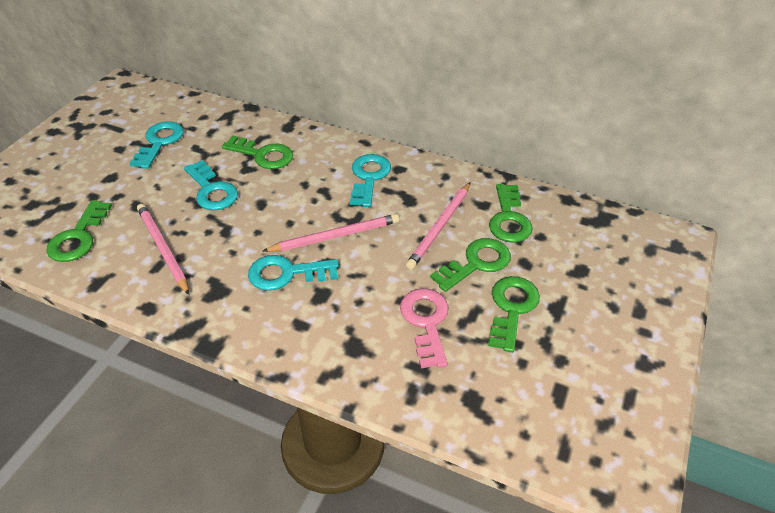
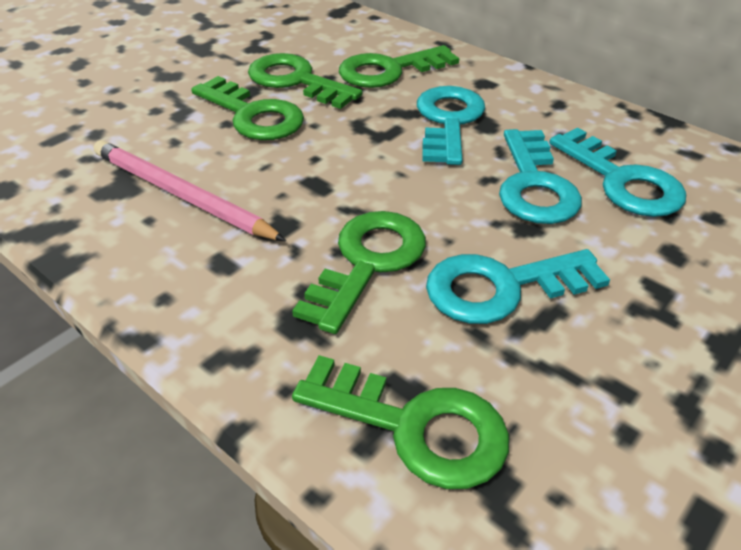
pink key: 1 -> 0
pink pencil: 3 -> 1

